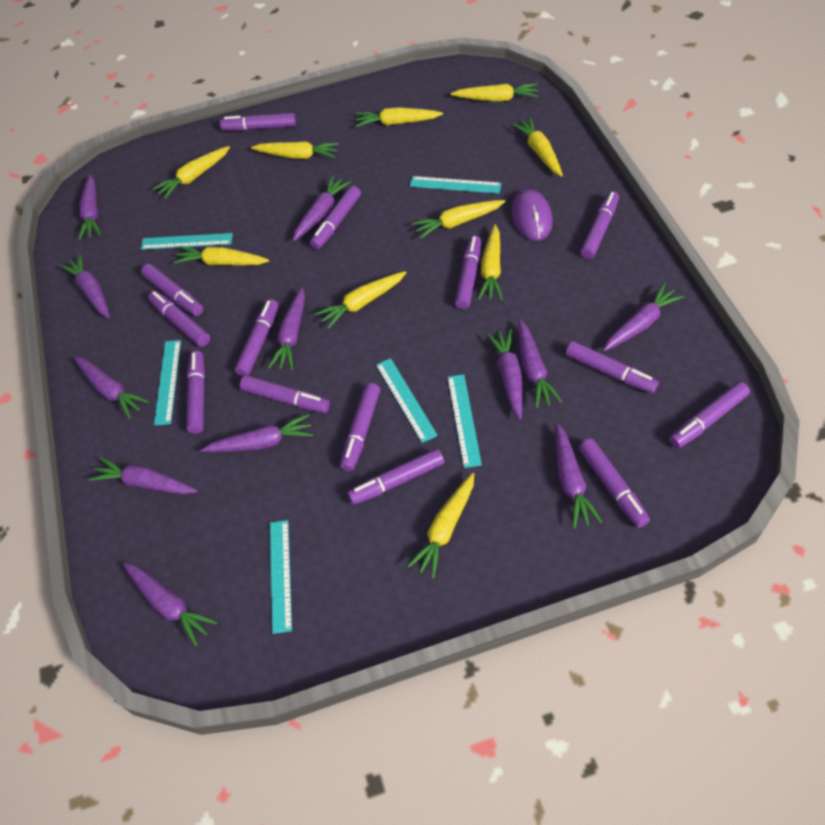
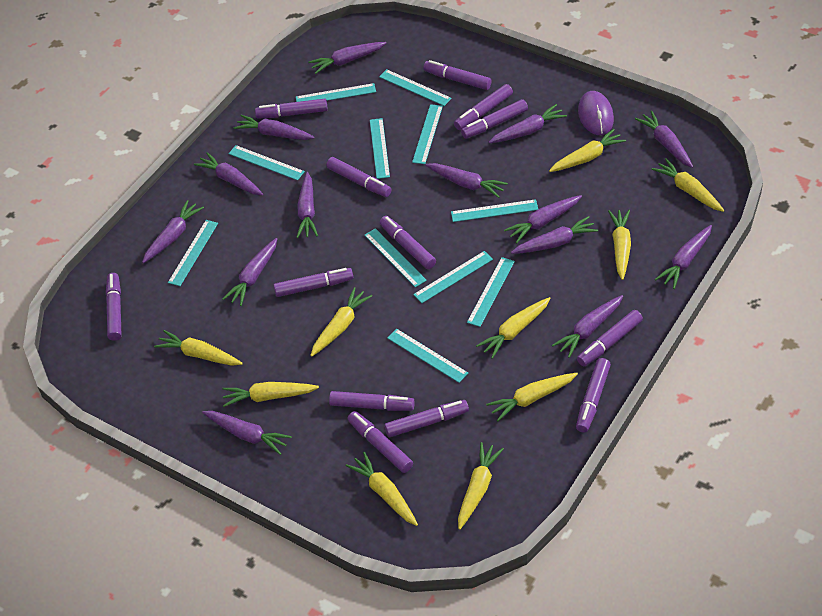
purple carrot: 12 -> 14
purple marker: 14 -> 13
turquoise ruler: 6 -> 11

